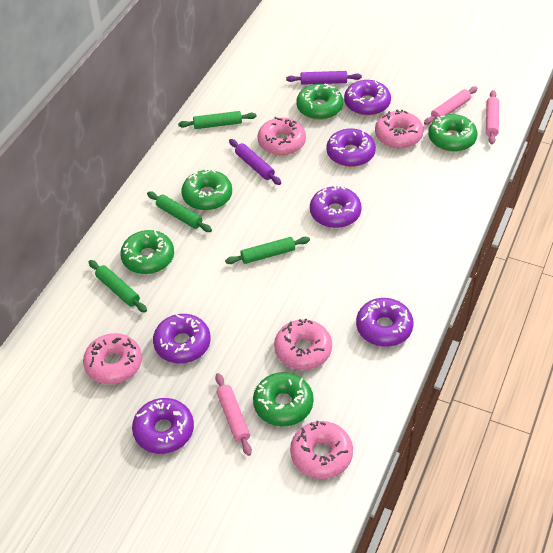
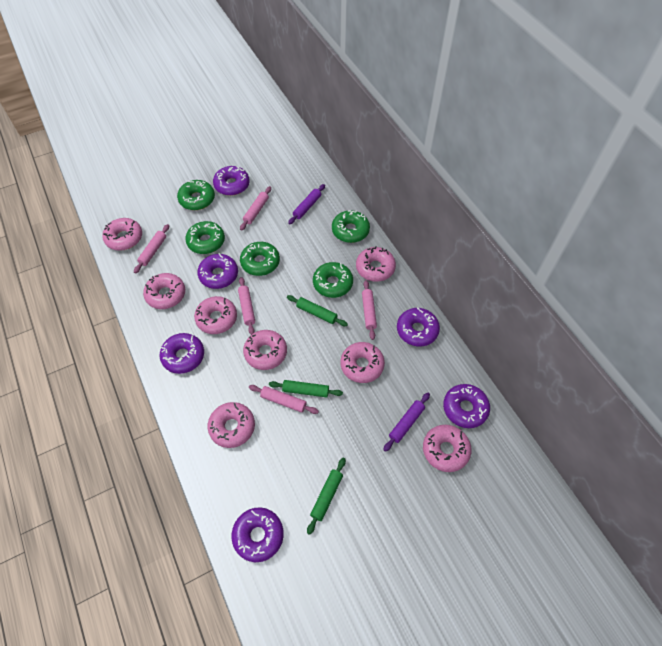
green rolling pin: 4 -> 3
pink donut: 5 -> 8
pink rolling pin: 3 -> 5

